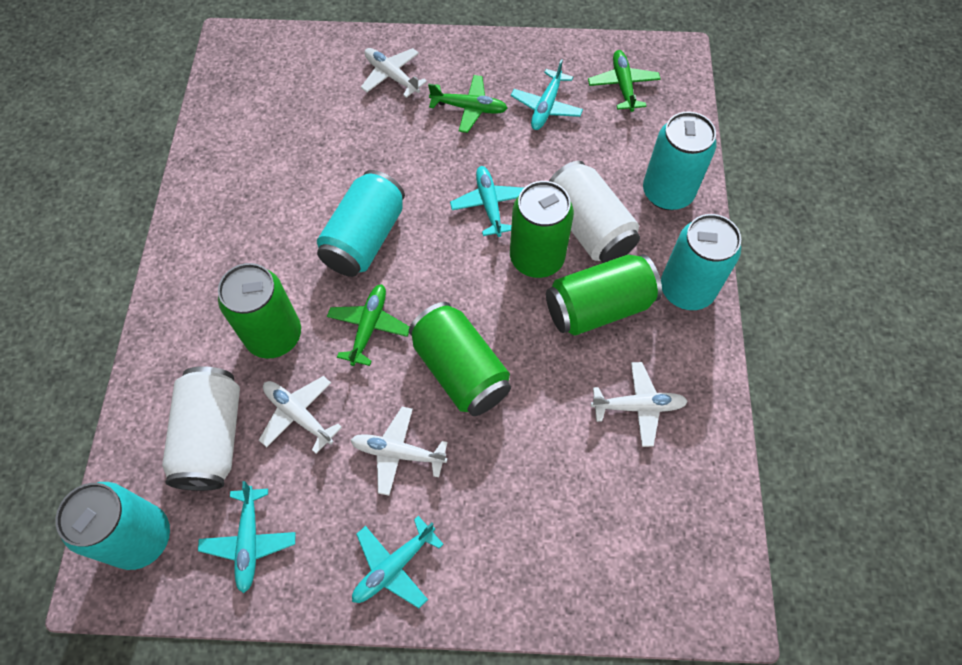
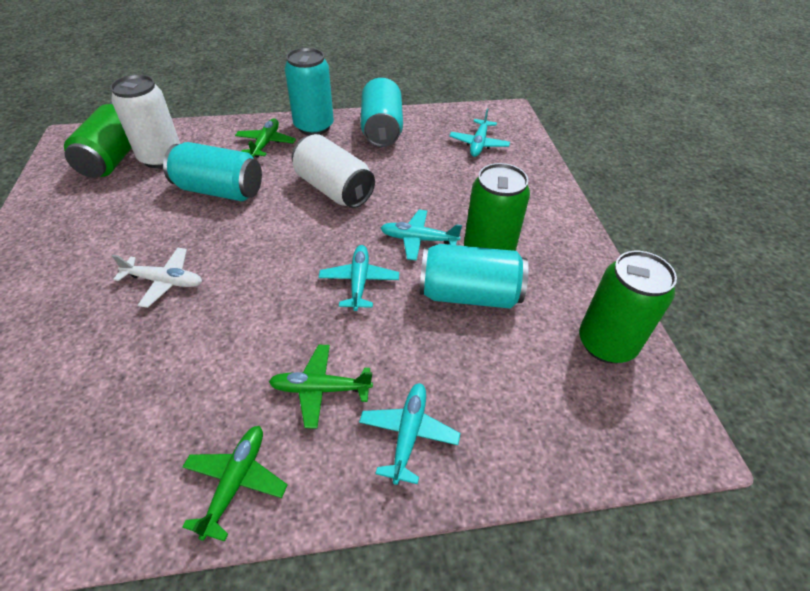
green can: 4 -> 3
white plane: 4 -> 1

